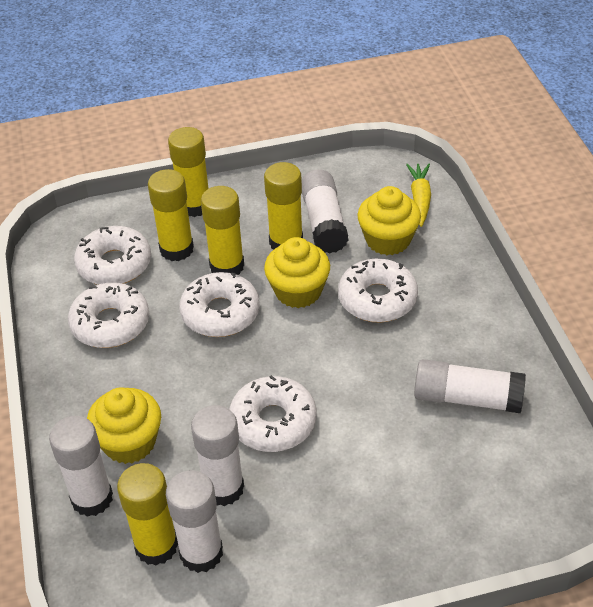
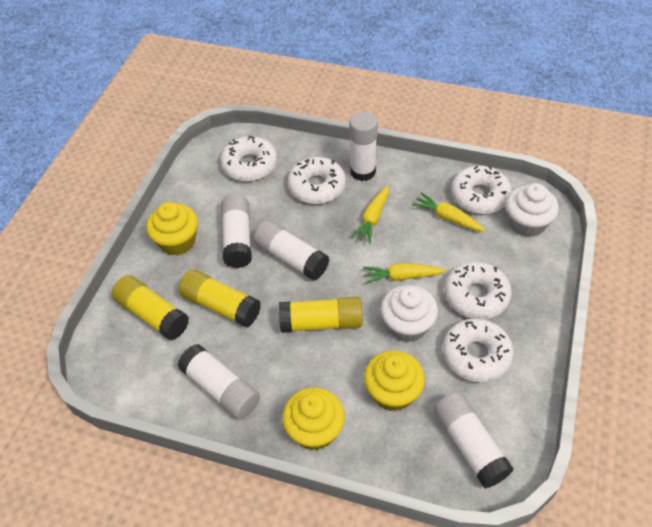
white cupcake: 0 -> 2
yellow carrot: 1 -> 3
yellow glue stick: 5 -> 3

